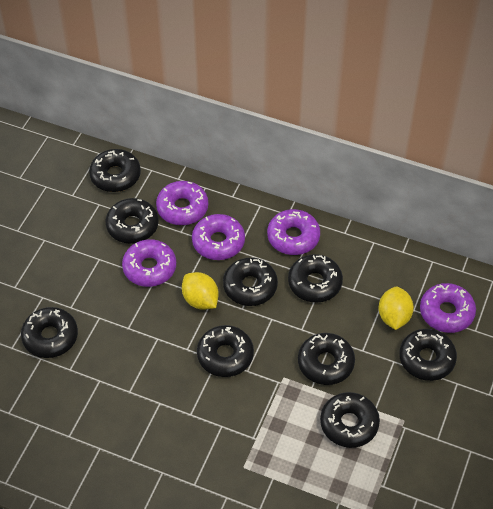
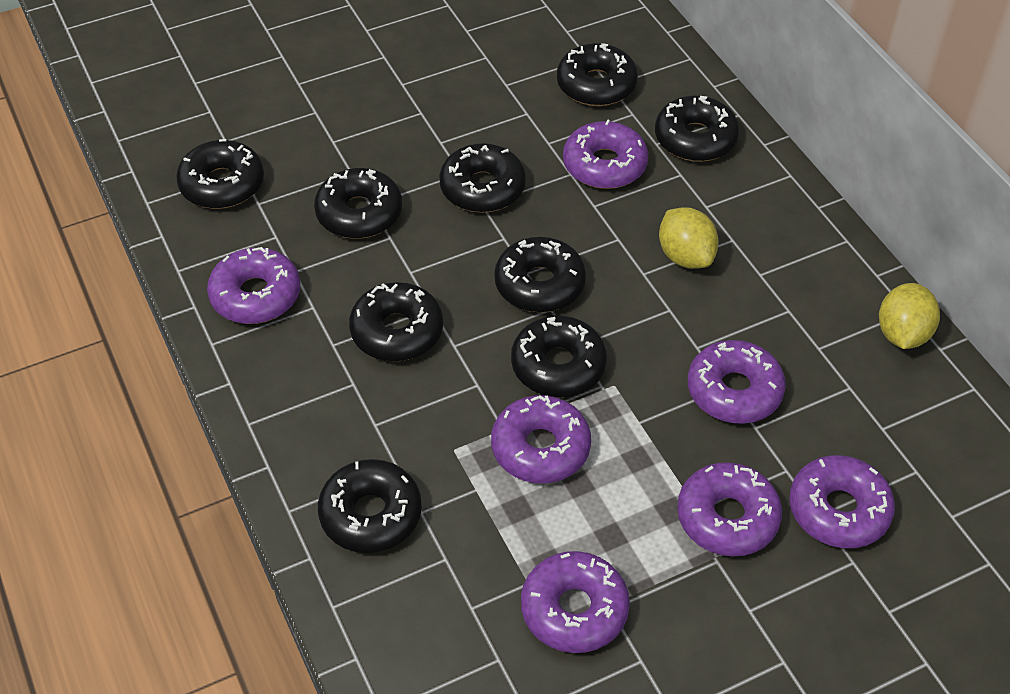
purple donut: 5 -> 7

